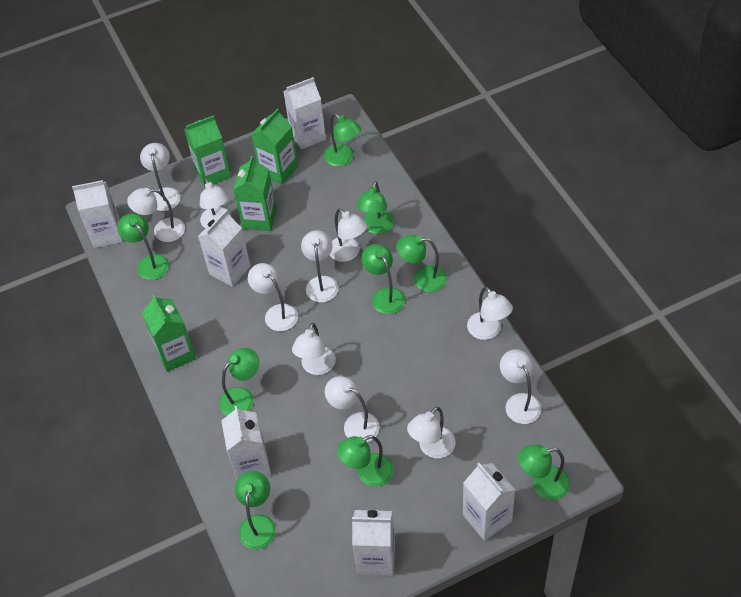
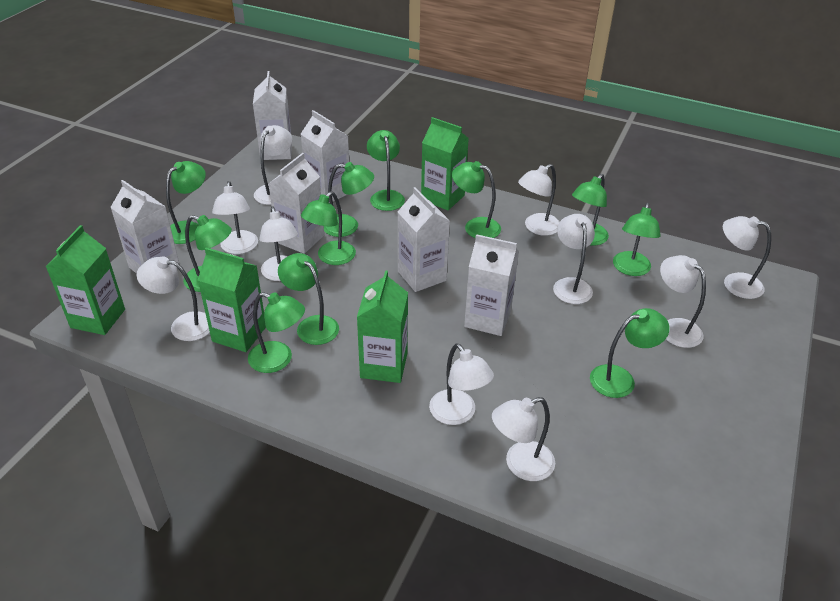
green lamp: 9 -> 11
white lamp: 11 -> 10

